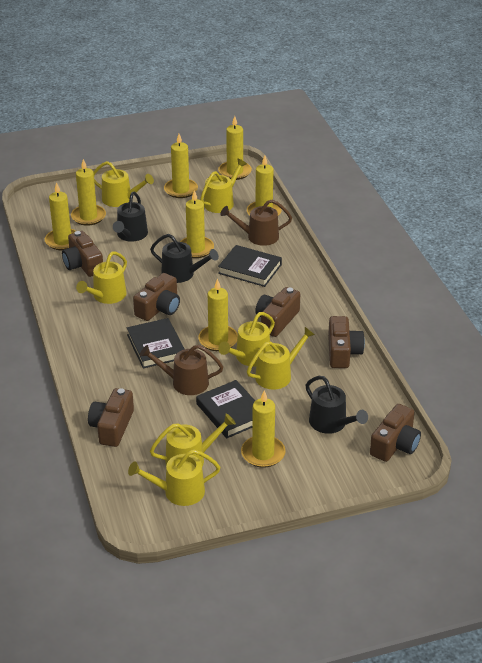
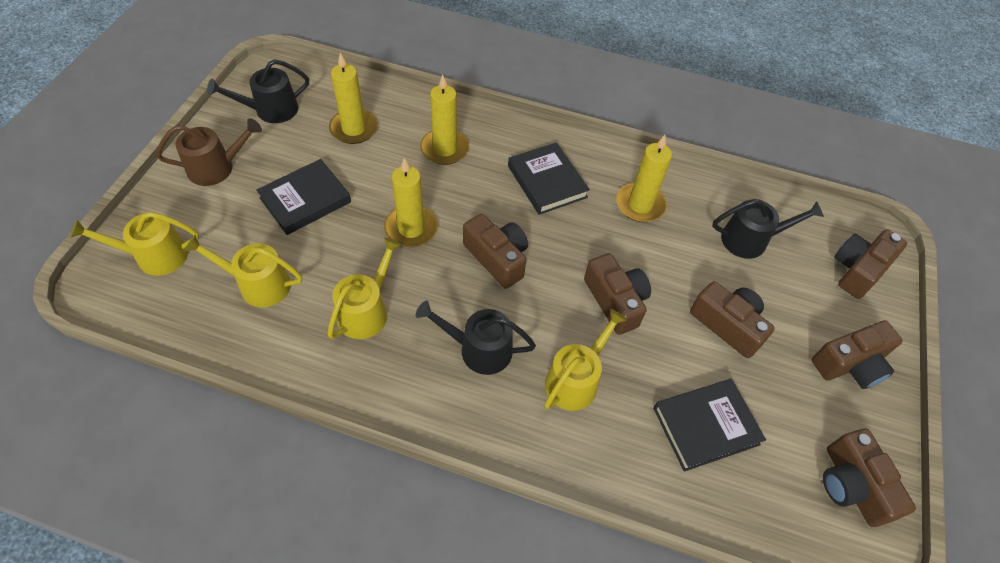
brown watering can: 2 -> 1
yellow candle: 8 -> 4
yellow watering can: 7 -> 4

